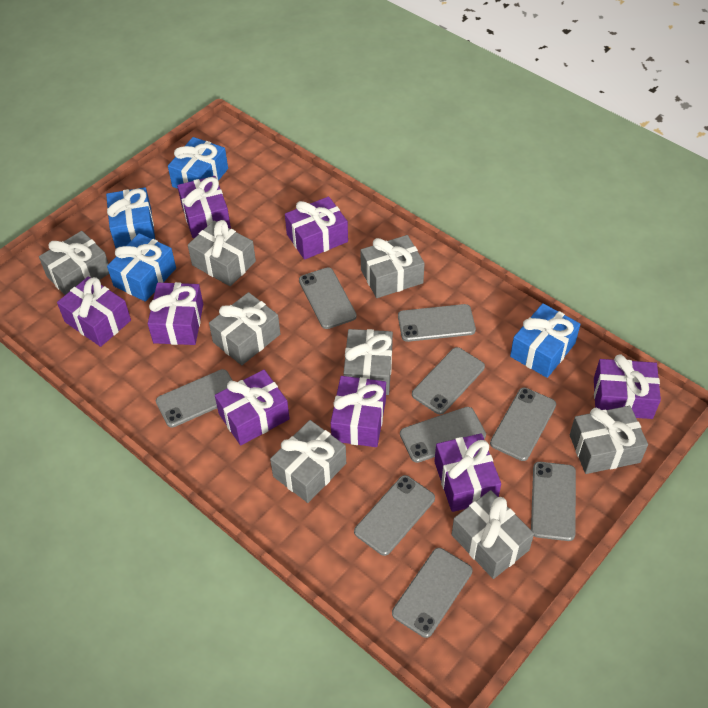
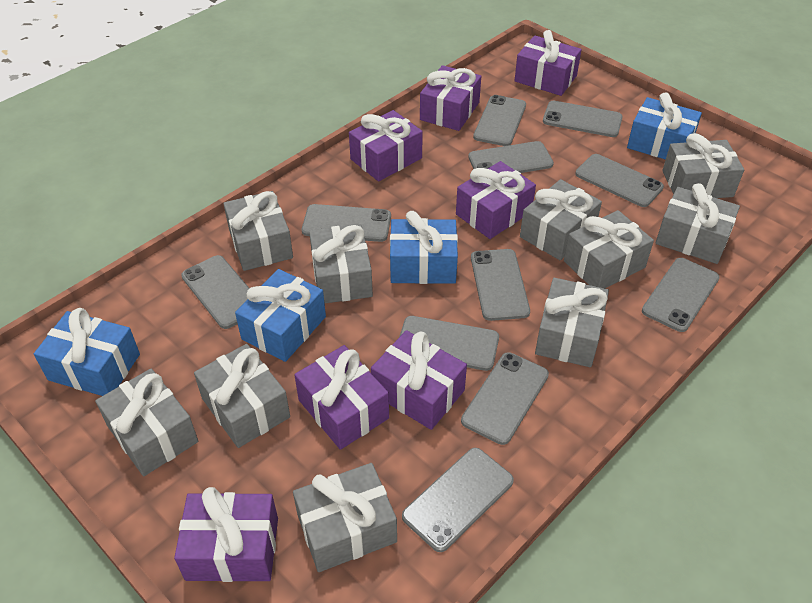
grey gift: 8 -> 10
grey phone: 9 -> 11
purple gift: 8 -> 7

